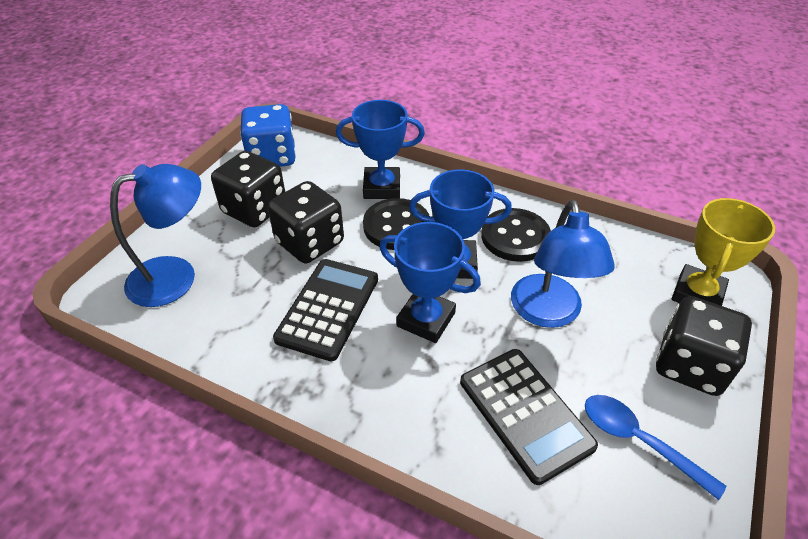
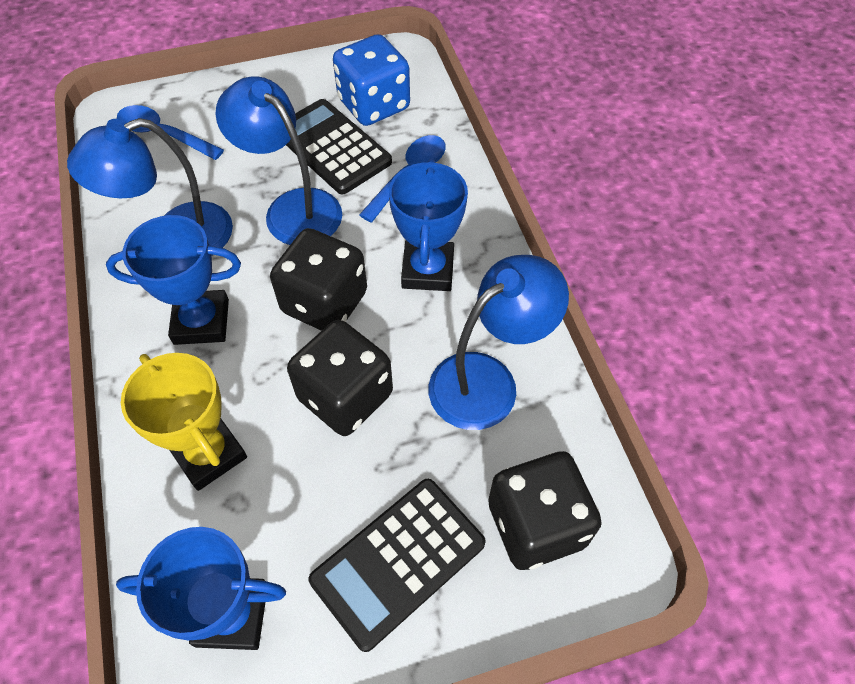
black button: 2 -> 0
blue lamp: 2 -> 3
blue spoon: 1 -> 2

